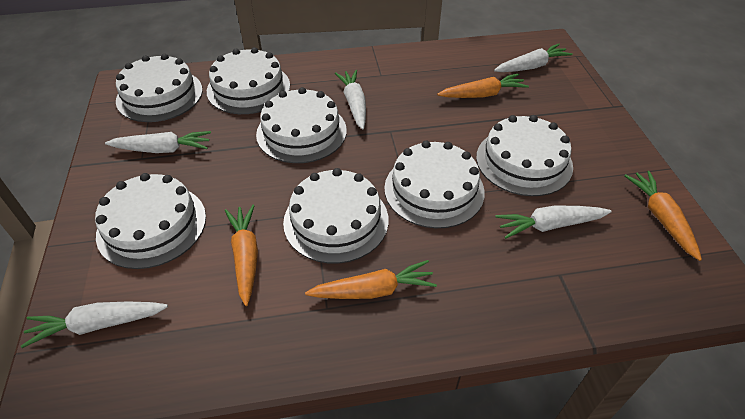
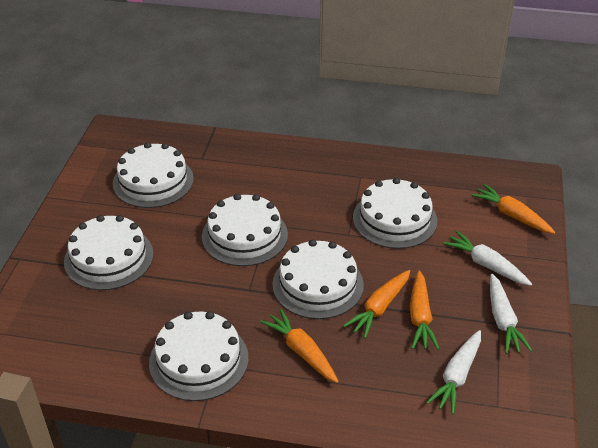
white cake: 7 -> 6
white carrot: 5 -> 3

